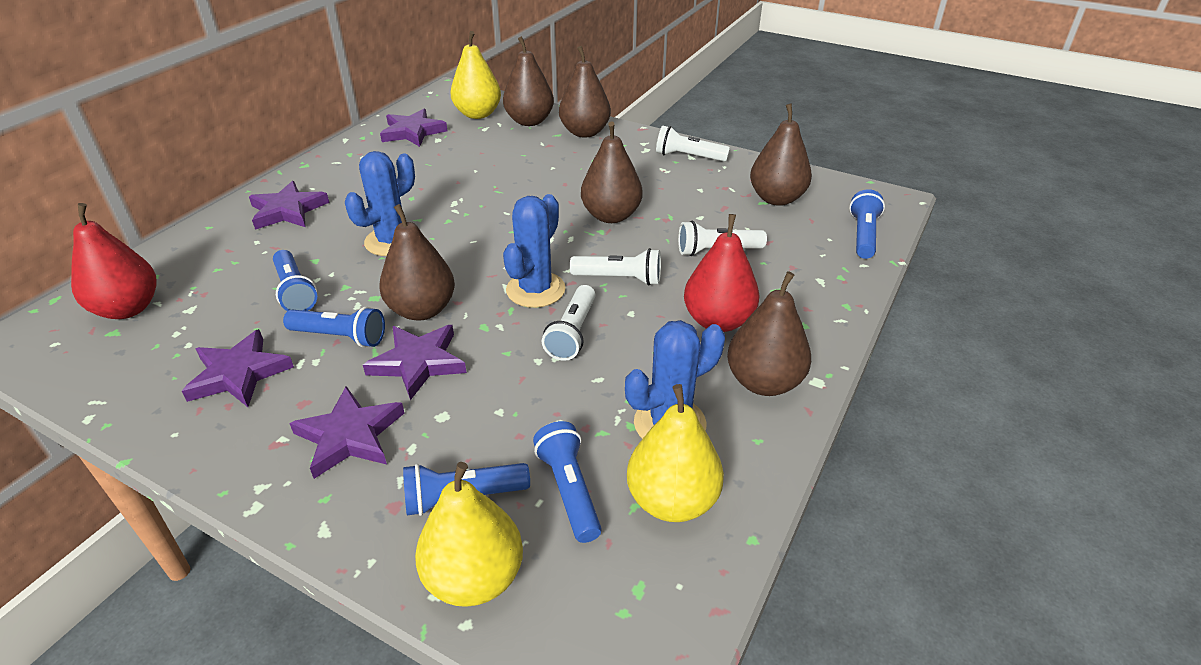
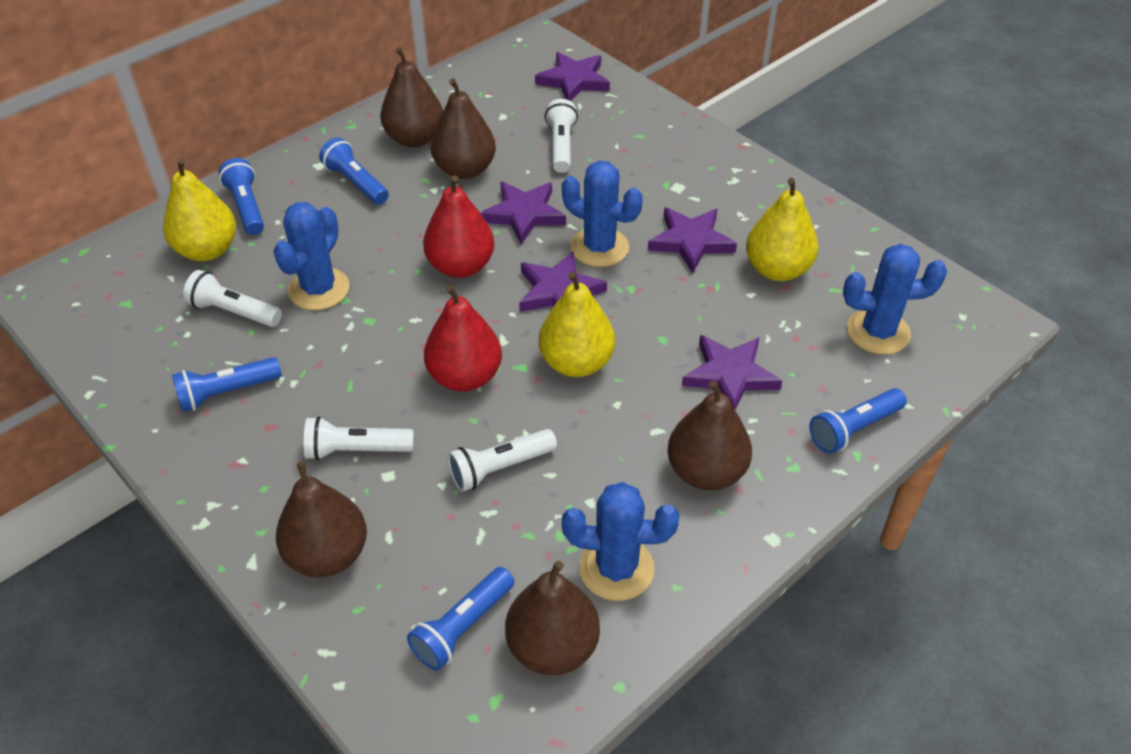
blue cactus: 3 -> 4
brown pear: 6 -> 5

